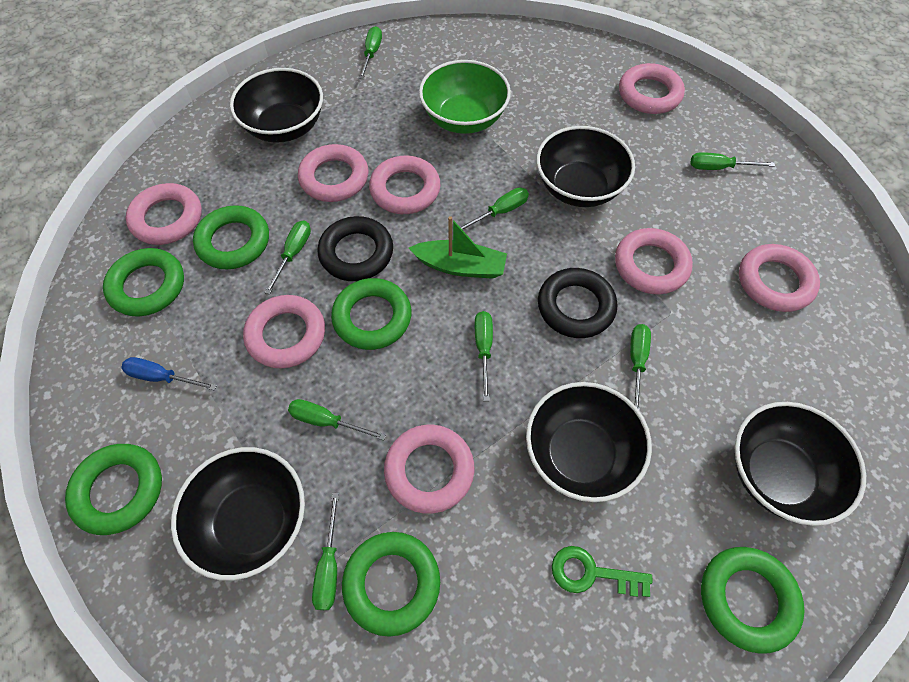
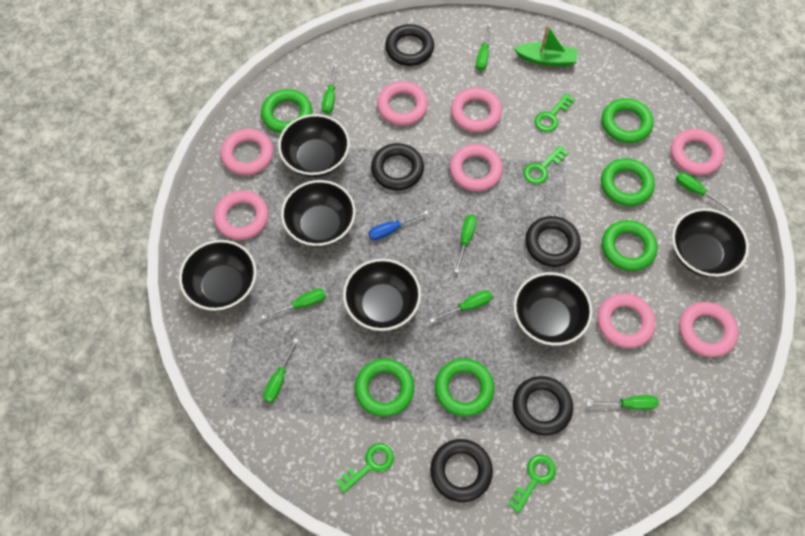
black bowl: 5 -> 6
black ring: 2 -> 5
green bowl: 1 -> 0
green key: 1 -> 4

